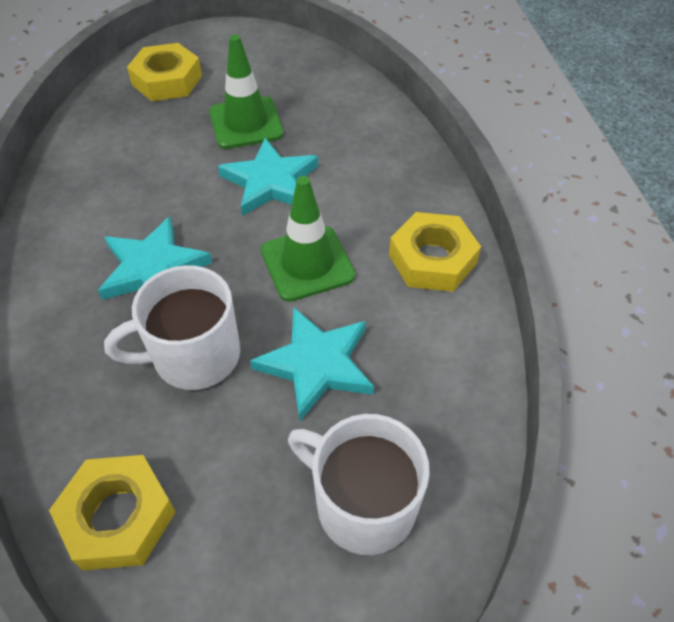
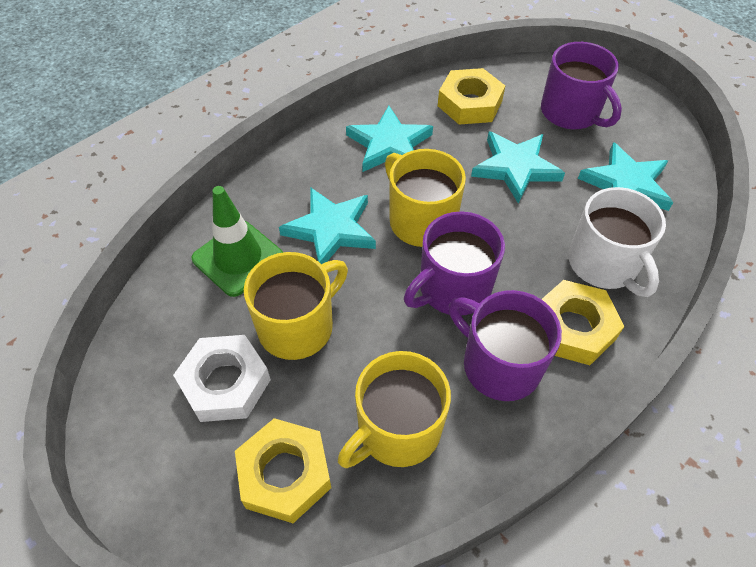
green traffic cone: 2 -> 1
purple mug: 0 -> 3
turquoise star: 3 -> 4
white mug: 2 -> 1
white nut: 0 -> 1
yellow mug: 0 -> 3

